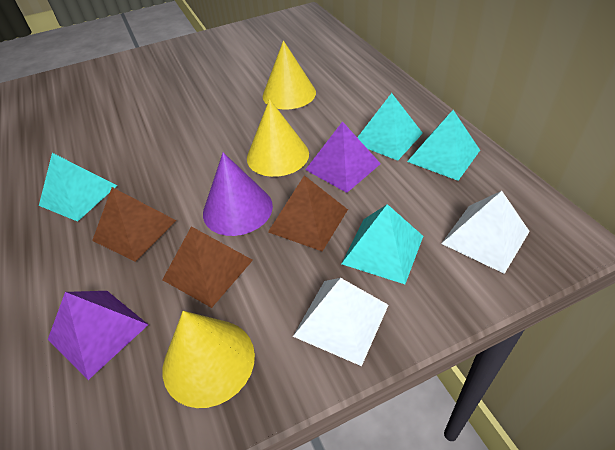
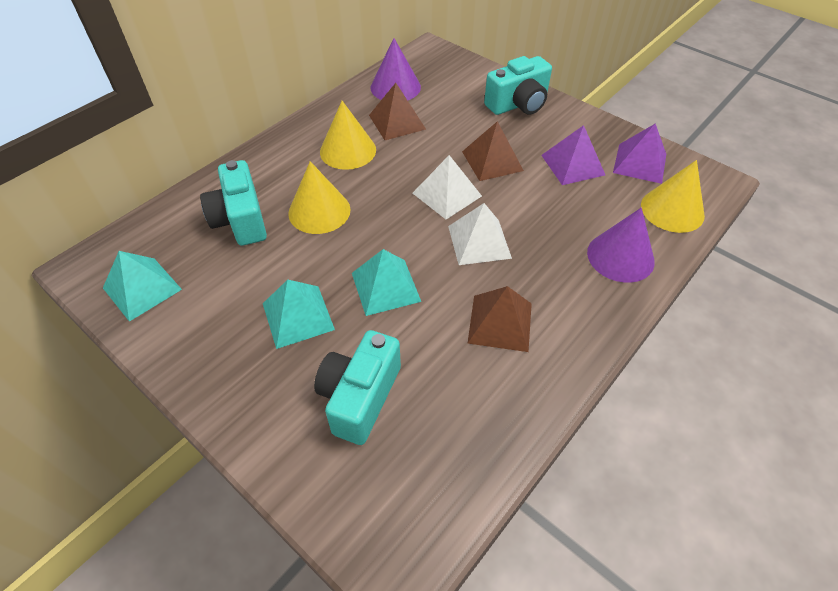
purple cone: 1 -> 2
turquoise camera: 0 -> 3
turquoise pyramid: 4 -> 3

